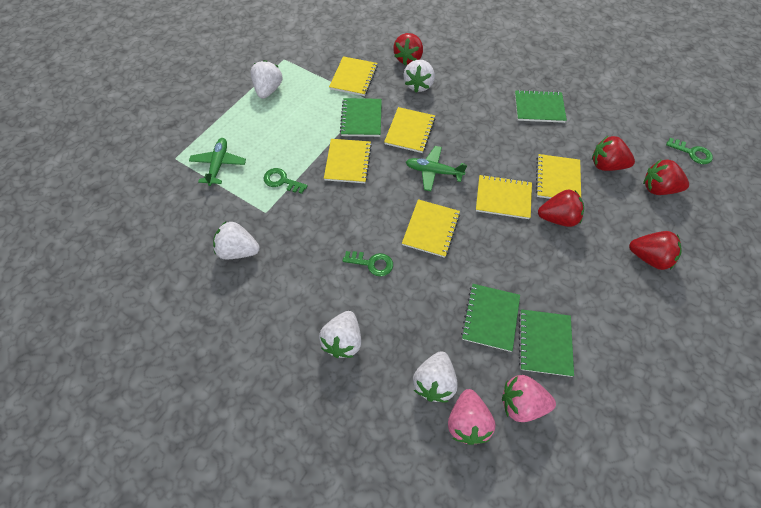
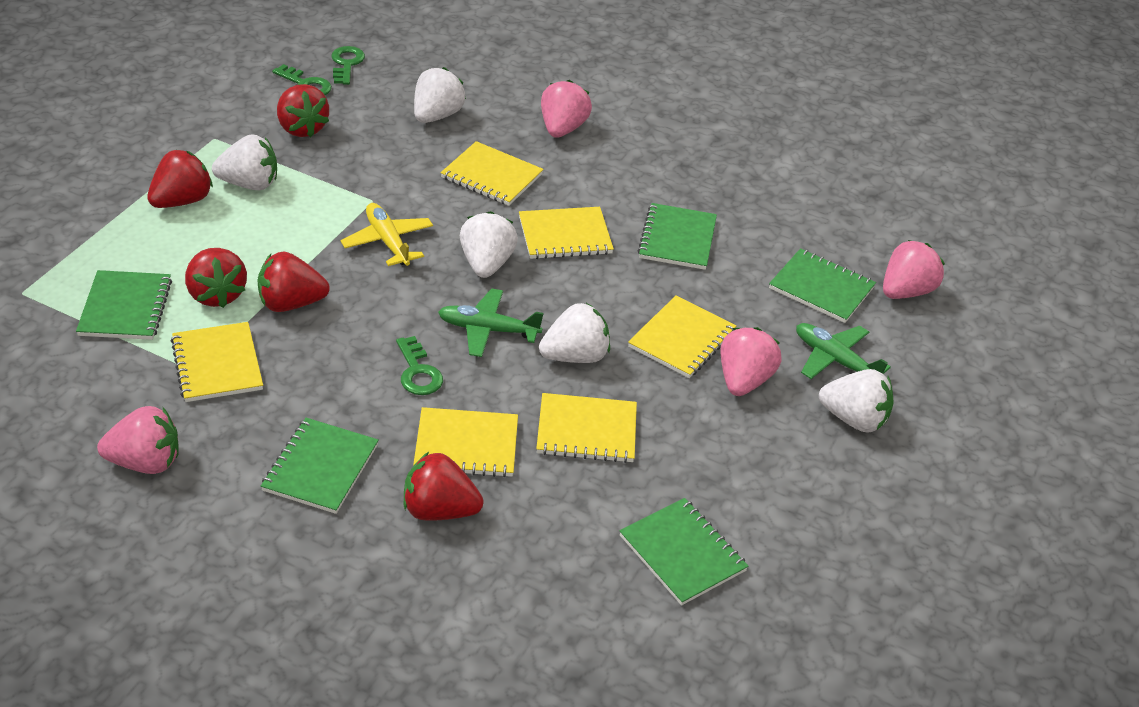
green notebook: 4 -> 5
pink strawberry: 2 -> 4
yellow plane: 0 -> 1

